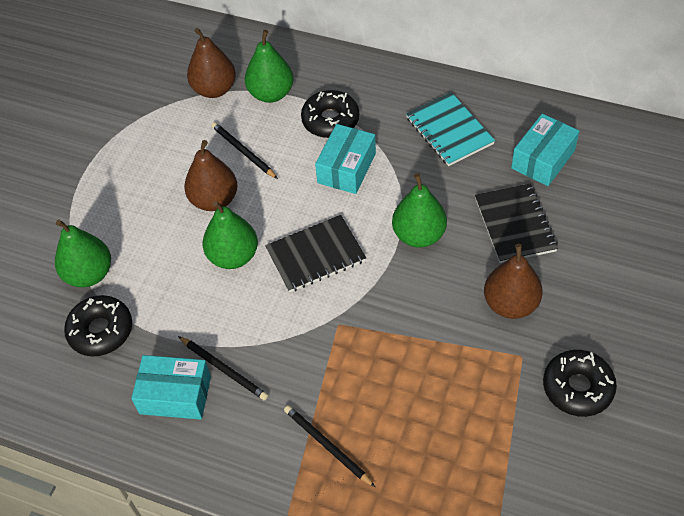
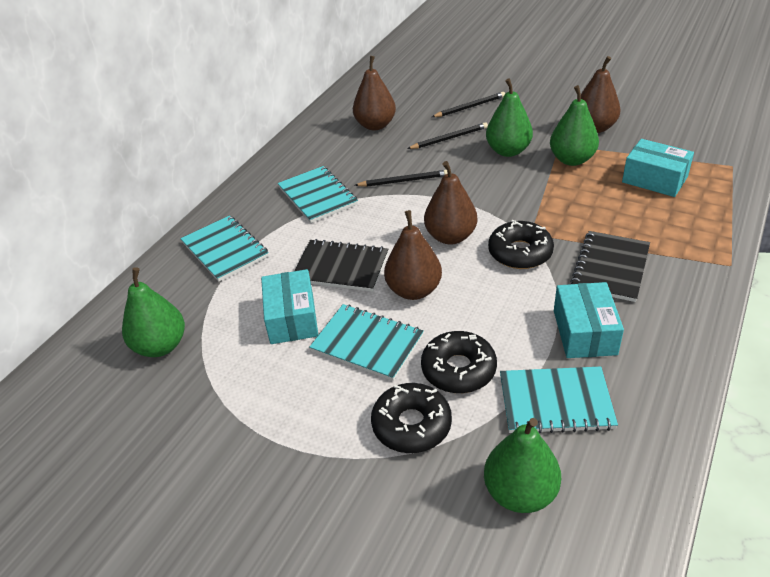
brown pear: 3 -> 4
turquoise notebook: 1 -> 4

